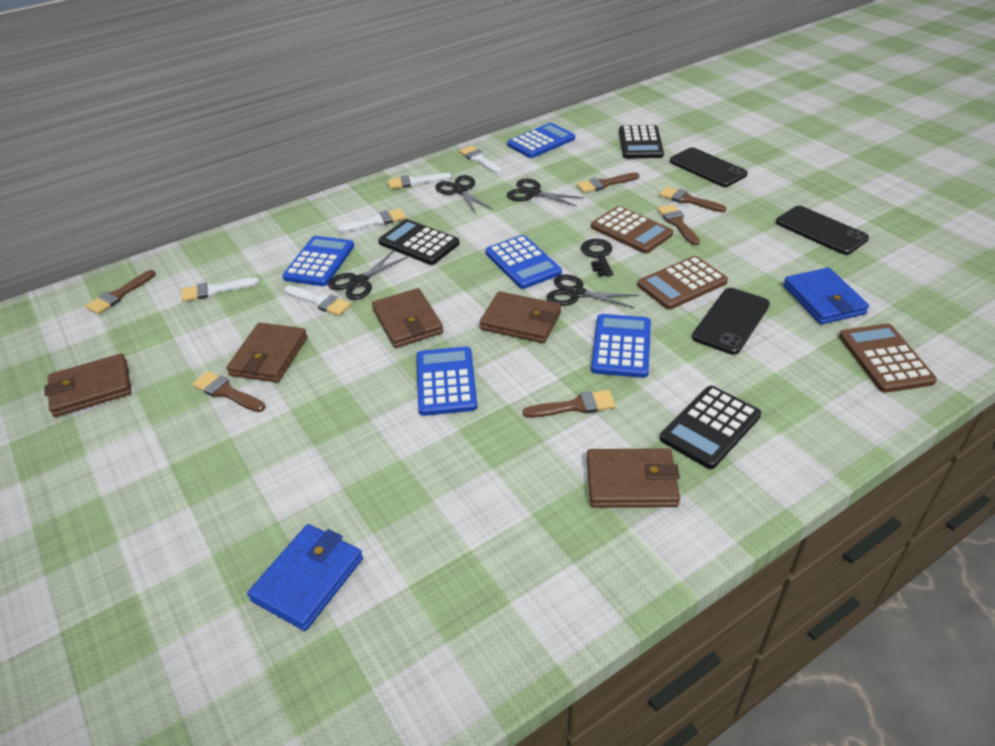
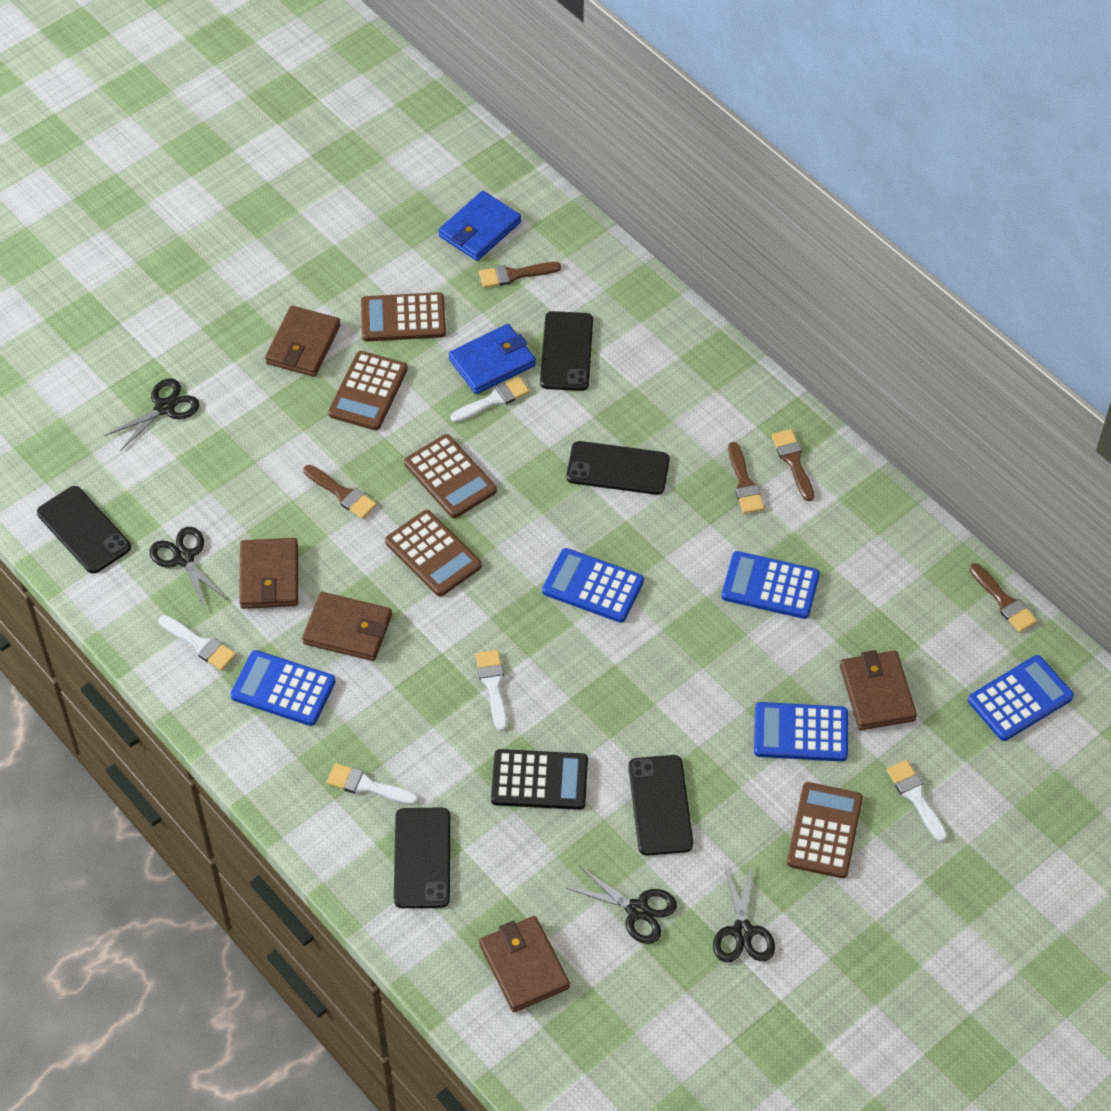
black calculator: 3 -> 1
black key: 1 -> 0
black phone: 3 -> 5
brown brush: 6 -> 5
brown calculator: 3 -> 5

